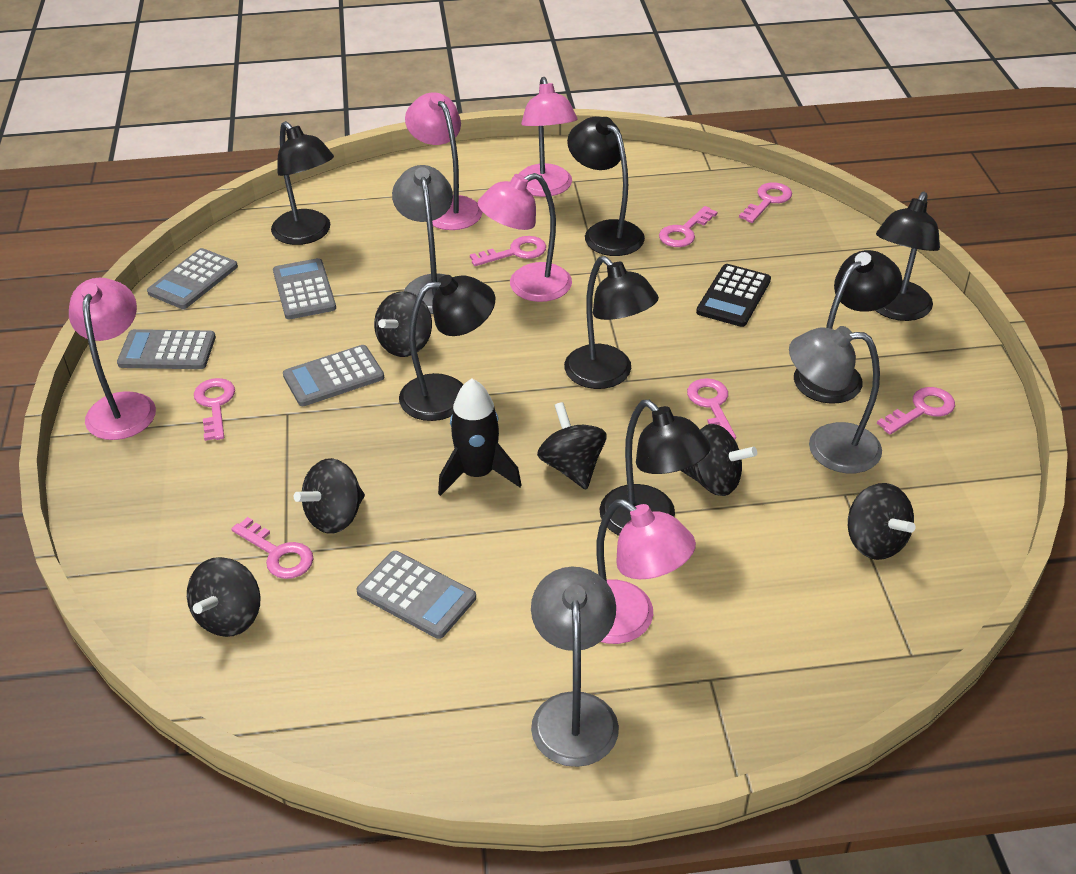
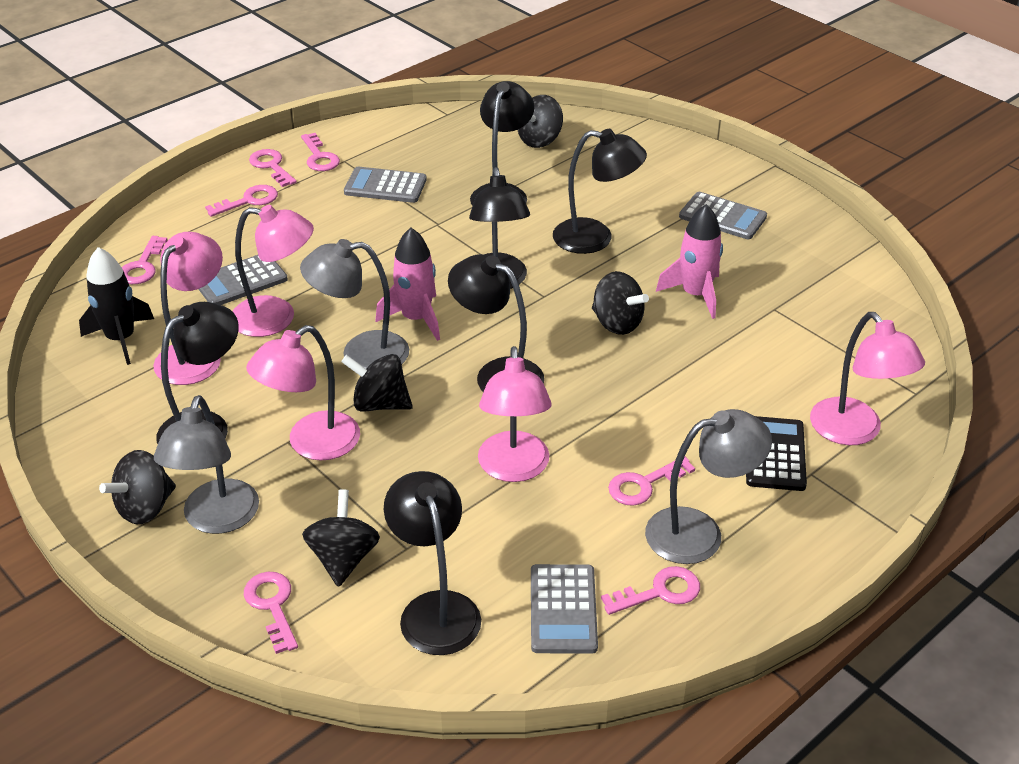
black lamp: 7 -> 6
black spinning top: 6 -> 5
grey calculator: 5 -> 4
pink rocket: 0 -> 2

